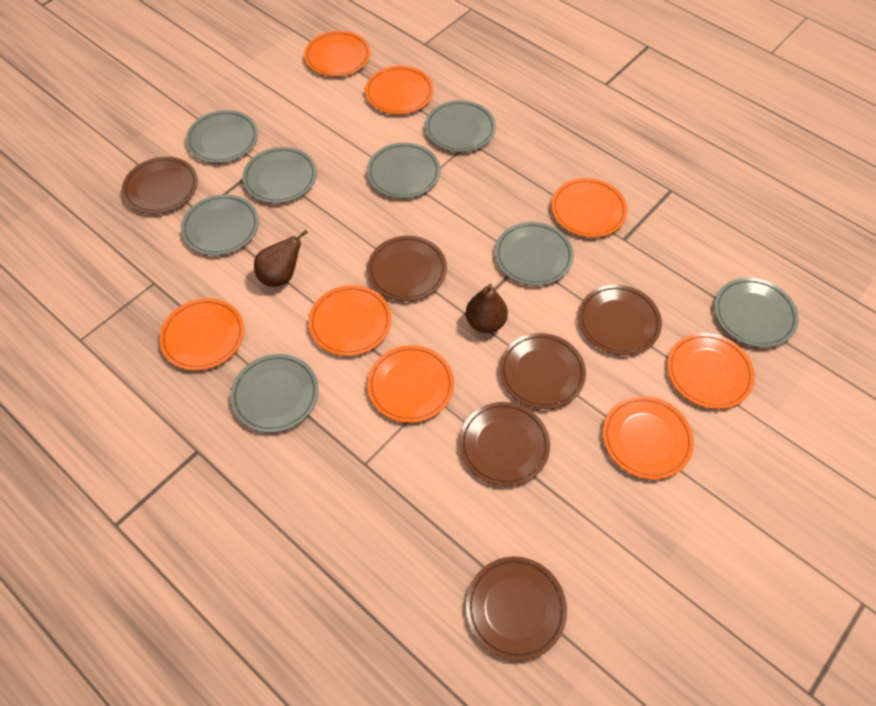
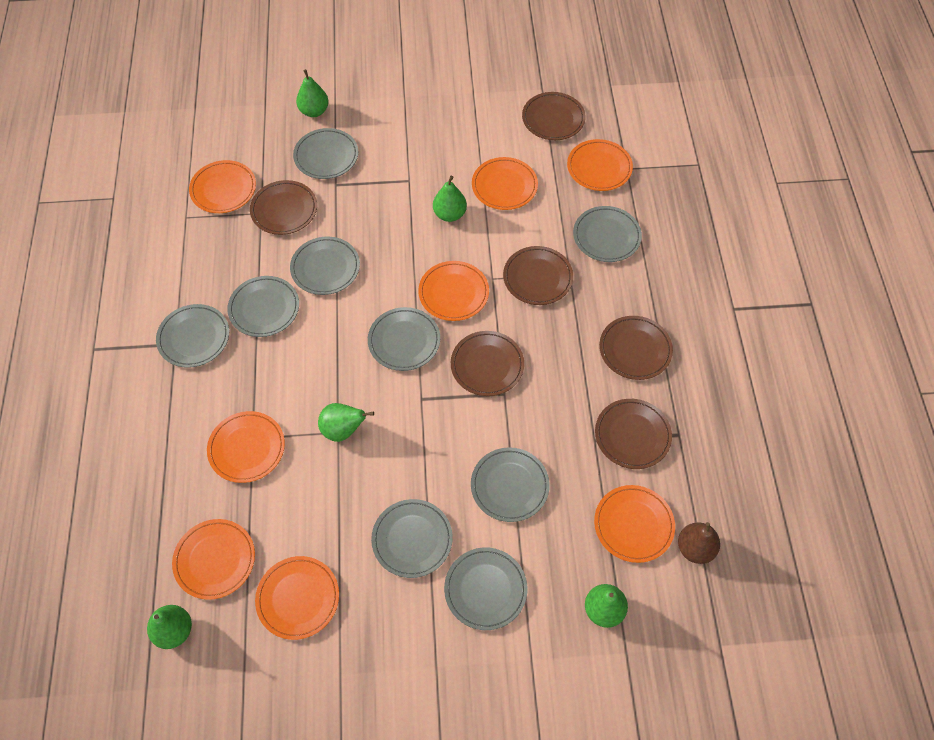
brown pear: 2 -> 1
green pear: 0 -> 5
grey plate: 8 -> 9

